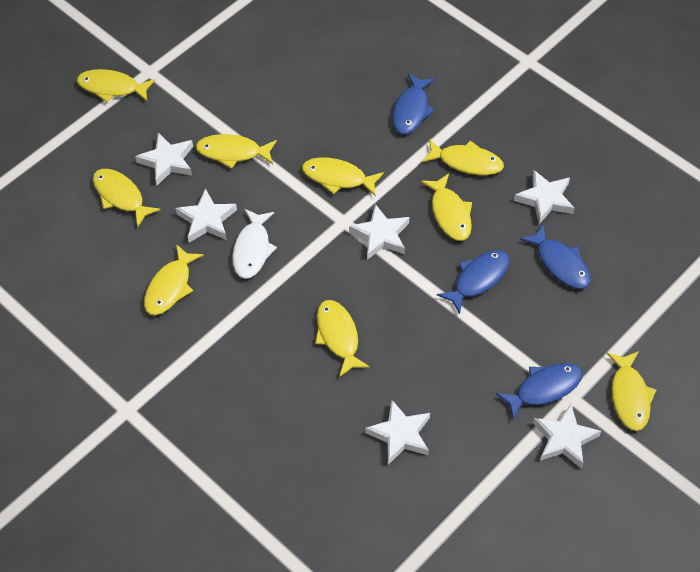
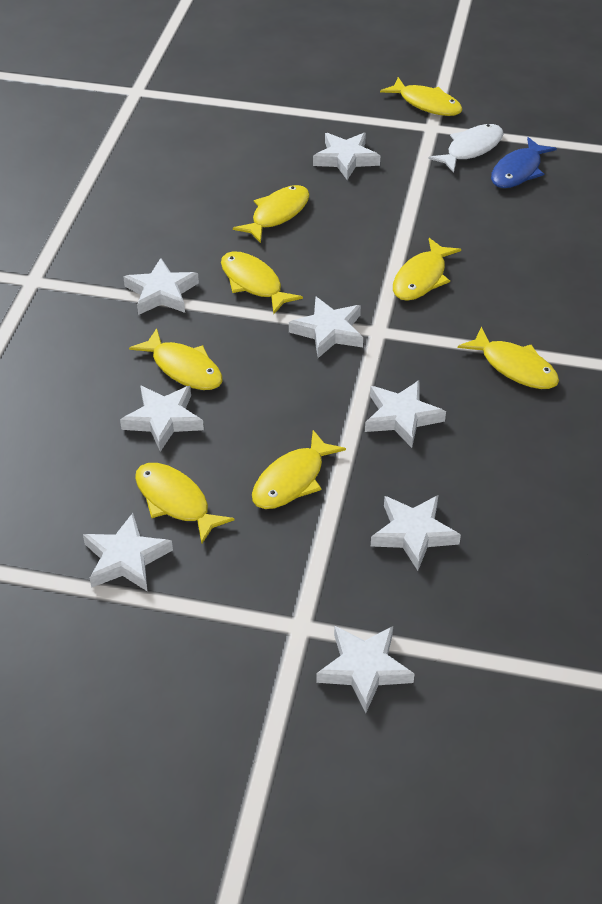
blue fish: 4 -> 1
white star: 6 -> 8
yellow fish: 9 -> 8

